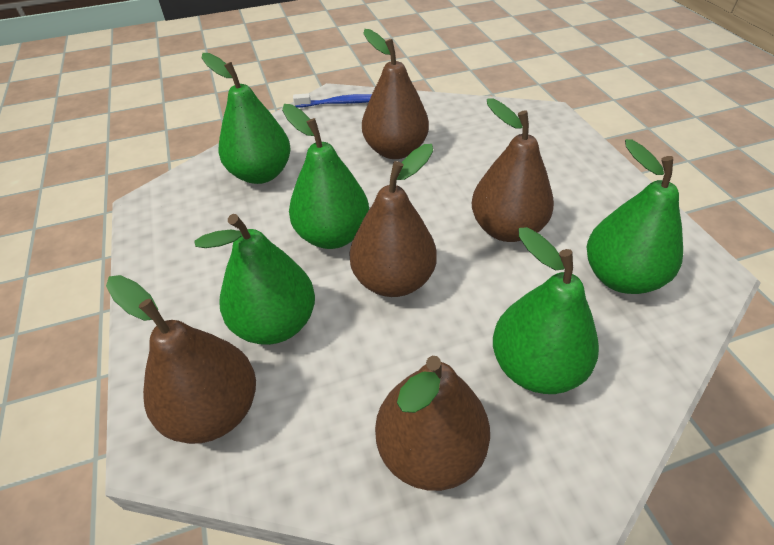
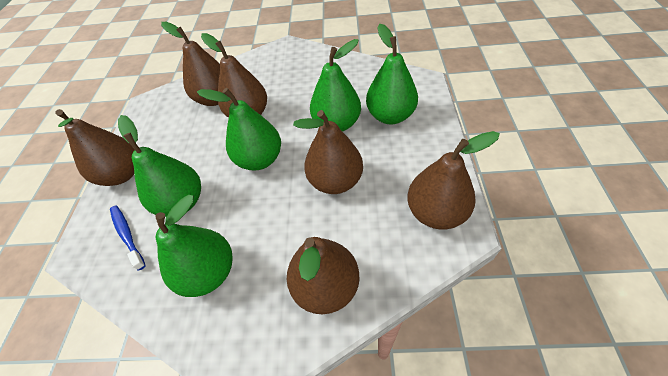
brown pear: 5 -> 6

